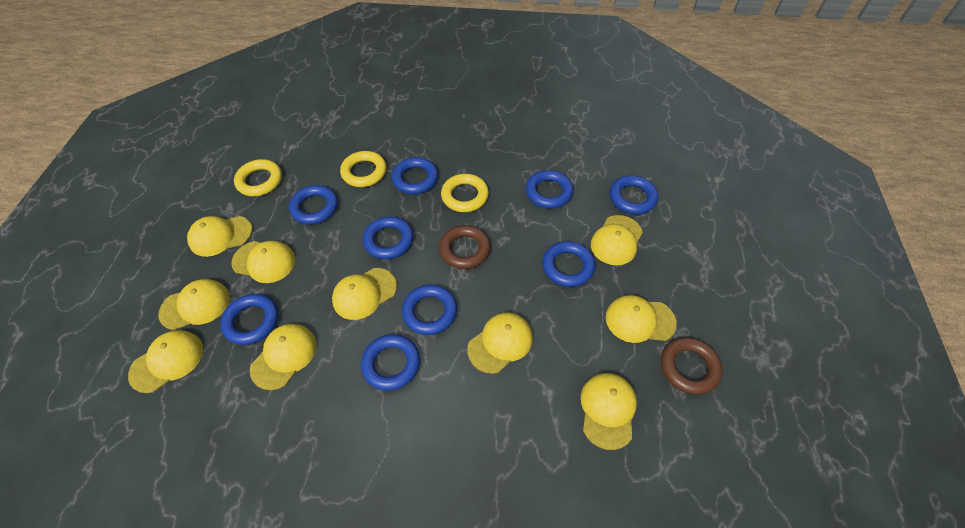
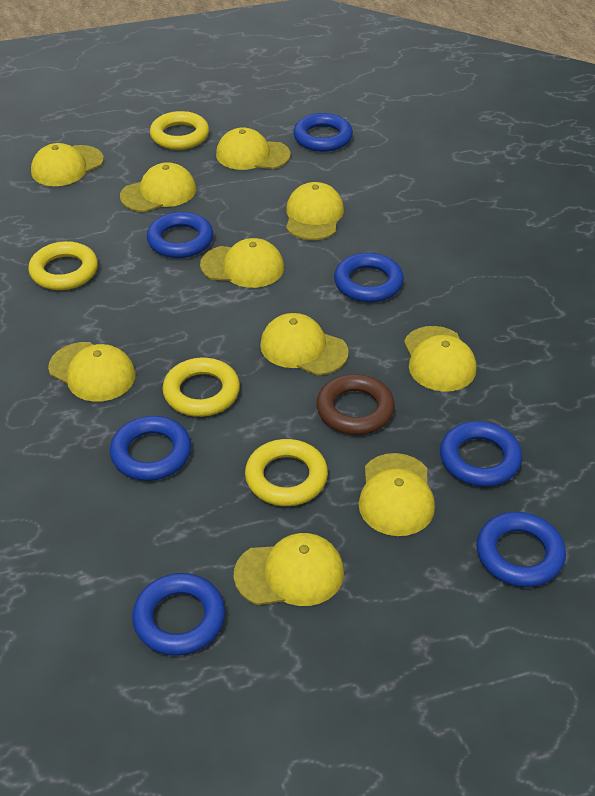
blue ring: 9 -> 7
brown ring: 2 -> 1
yellow ring: 3 -> 4

